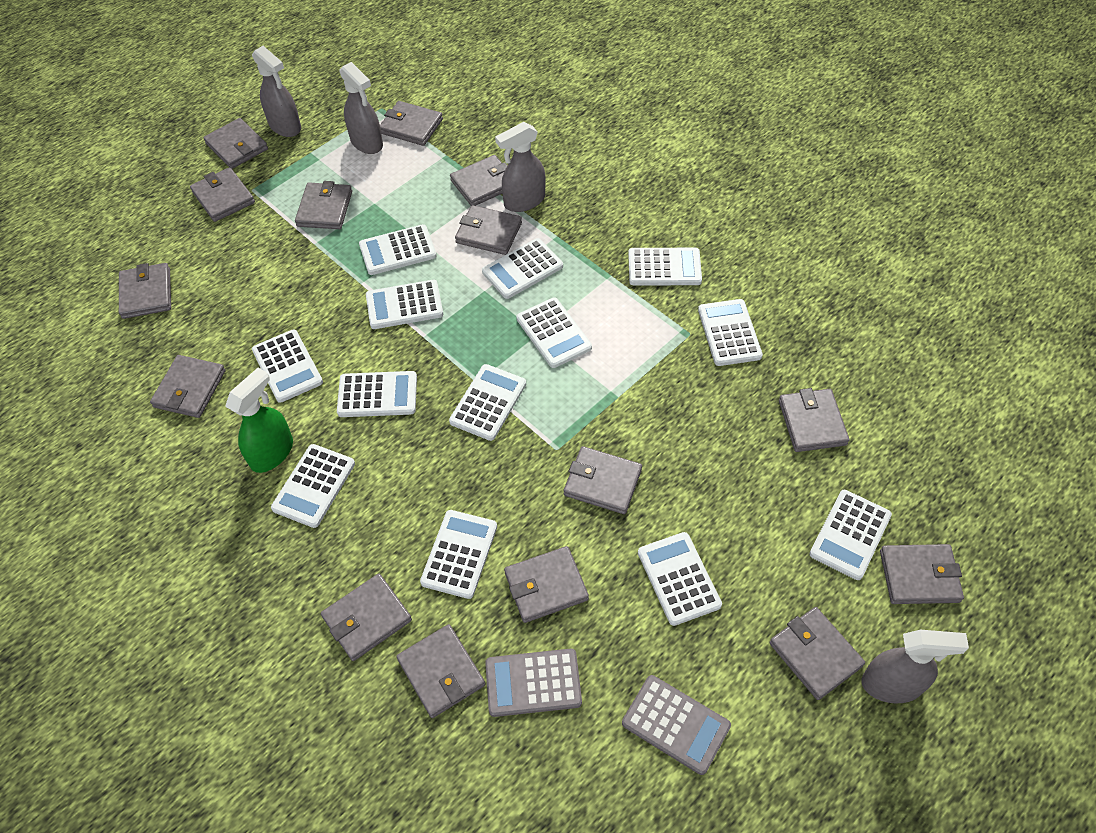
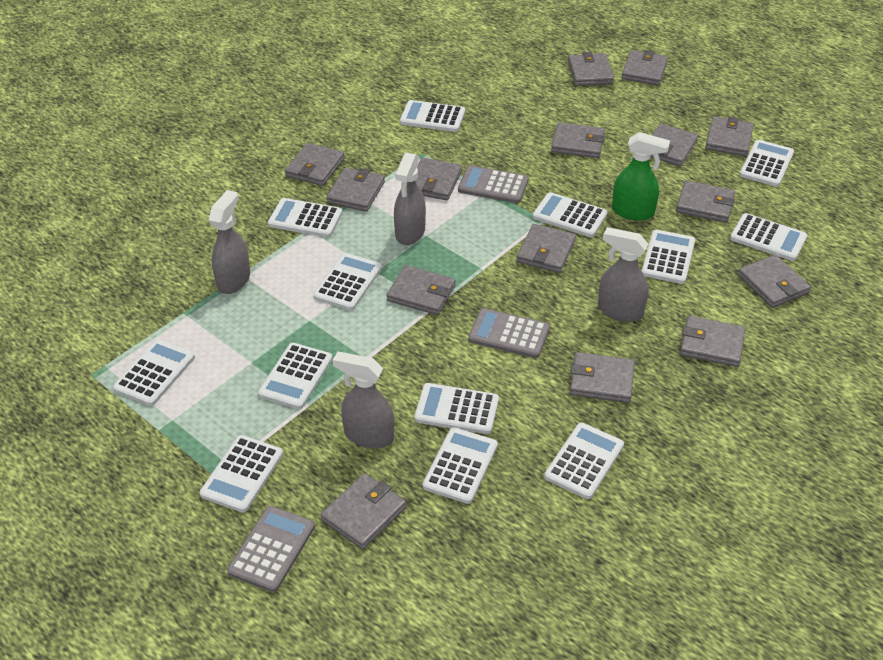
grey calculator: 2 -> 3

